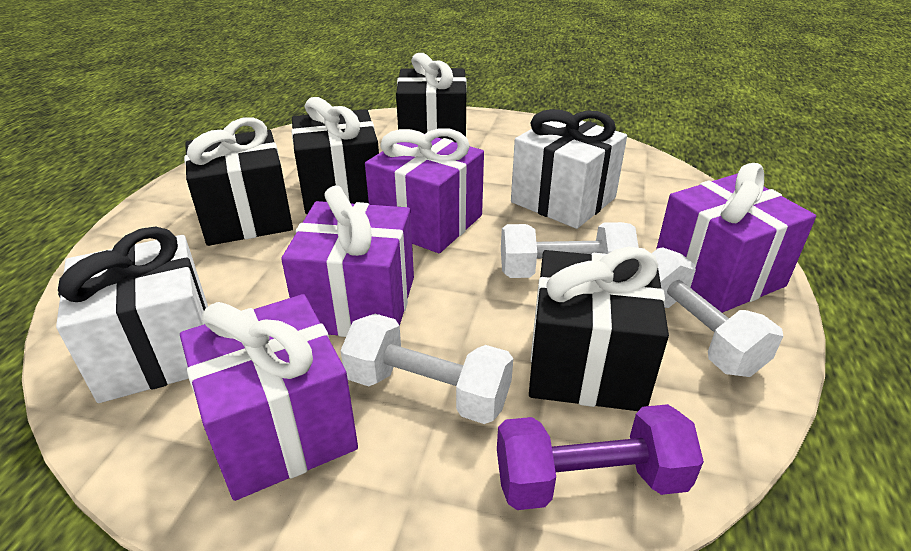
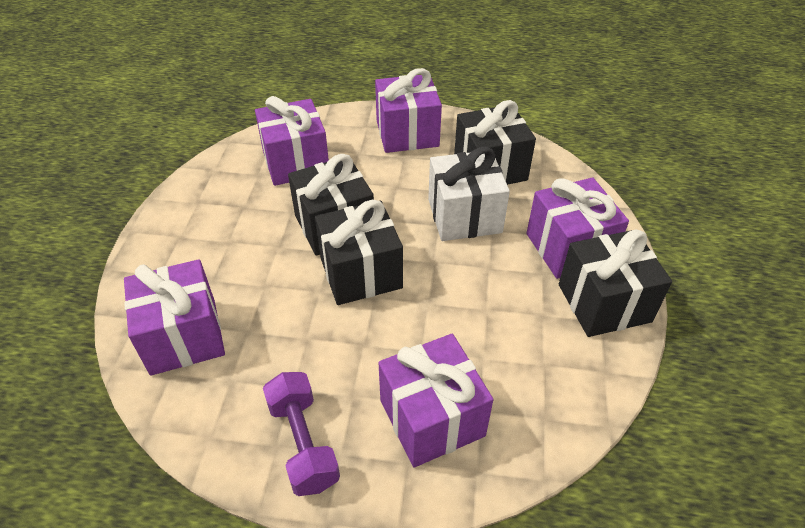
purple gift: 4 -> 5
white dumbbell: 3 -> 0
white gift: 2 -> 1

